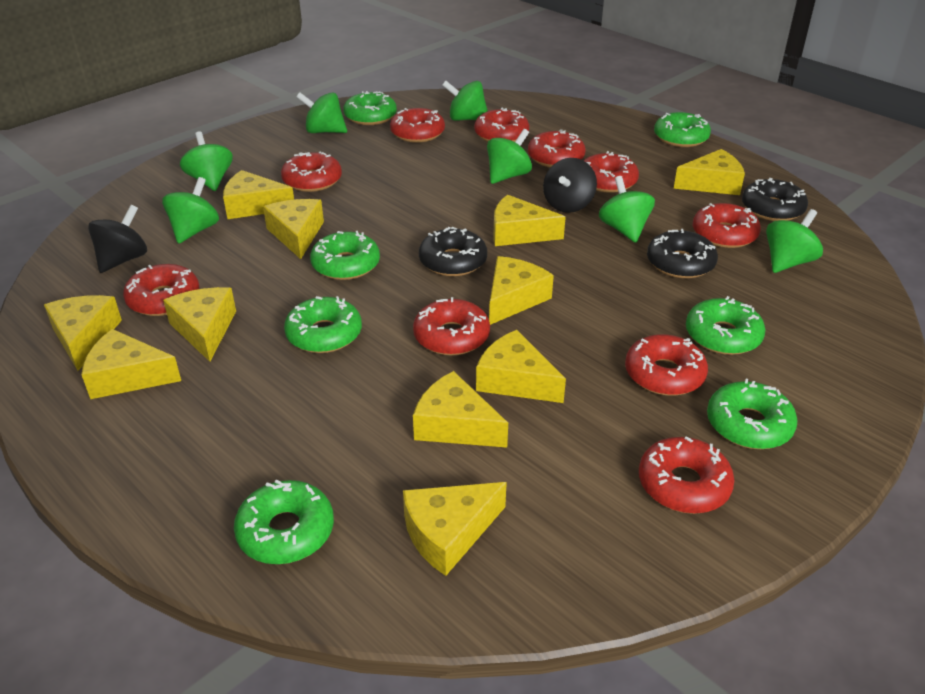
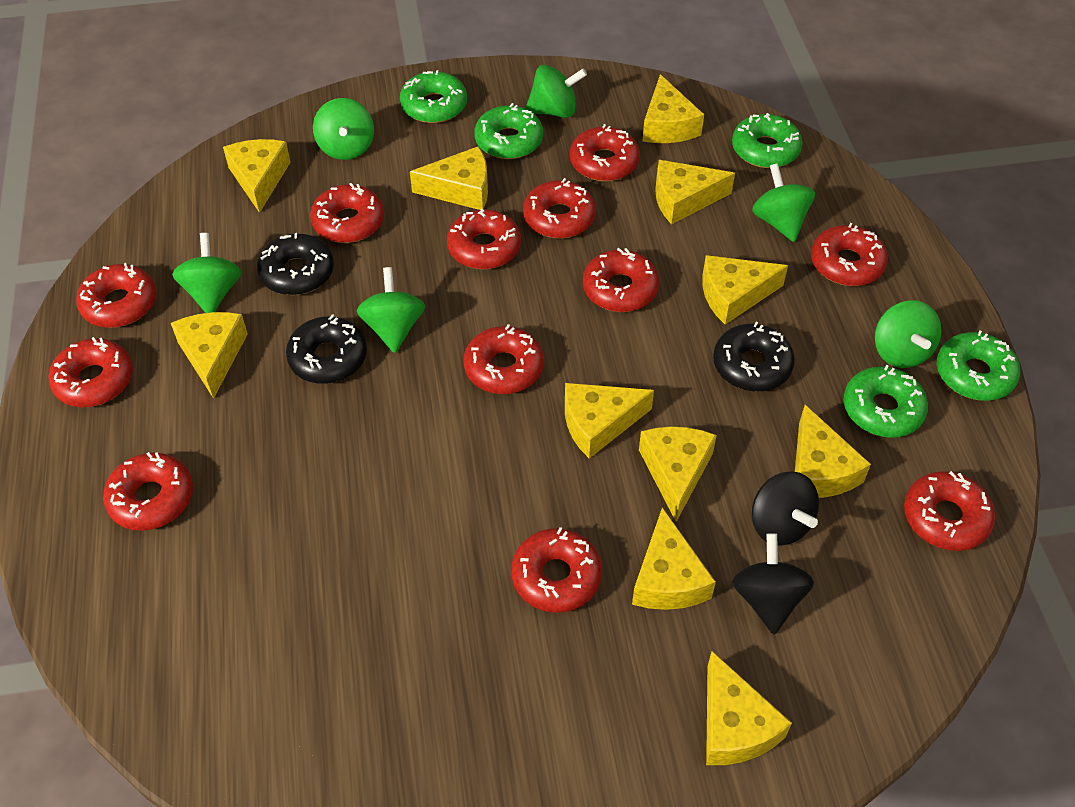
green donut: 7 -> 5
green spinning top: 7 -> 6
red donut: 10 -> 12

